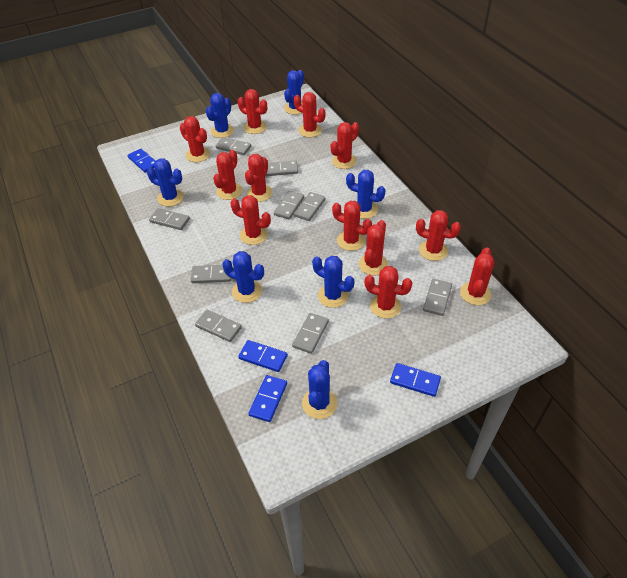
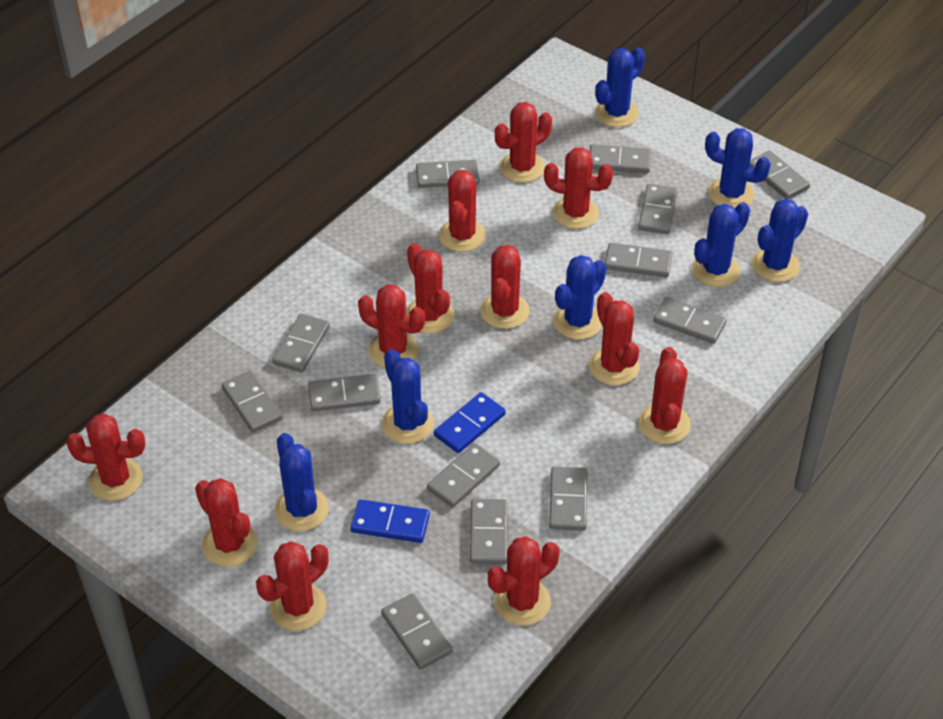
blue domino: 4 -> 2
grey domino: 9 -> 13

